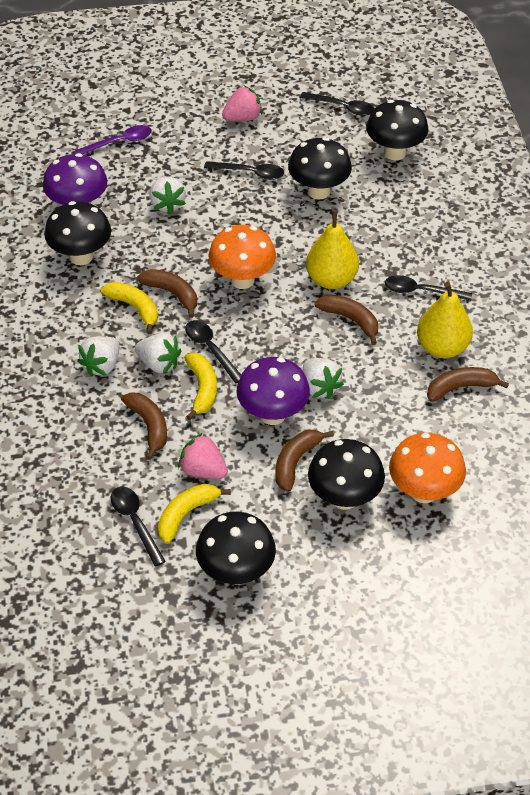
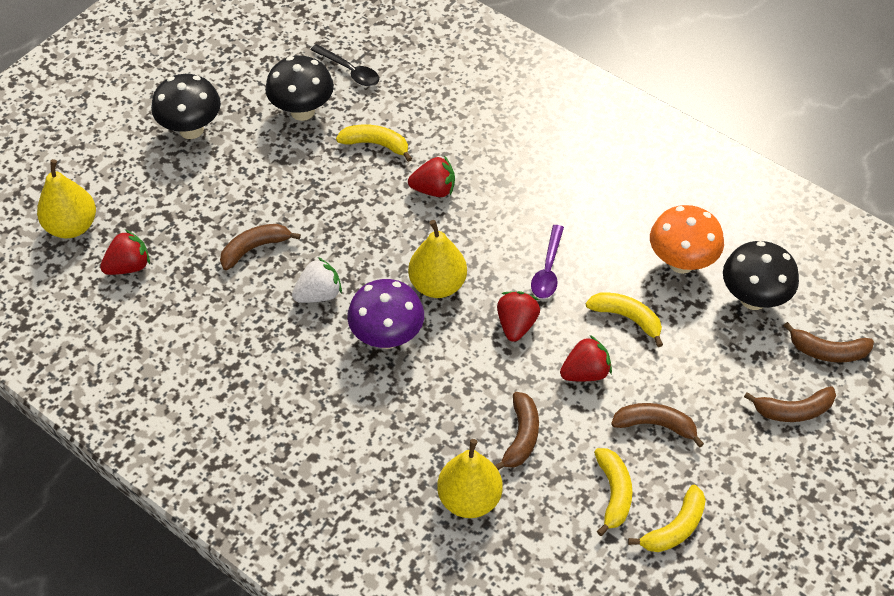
black mushroom: 5 -> 3
black spoon: 5 -> 1
orange mushroom: 2 -> 1
pink strawberry: 2 -> 0
purple mushroom: 2 -> 1
red strawberry: 0 -> 4
white strawberry: 4 -> 1
yellow banana: 3 -> 4
yellow pear: 2 -> 3

